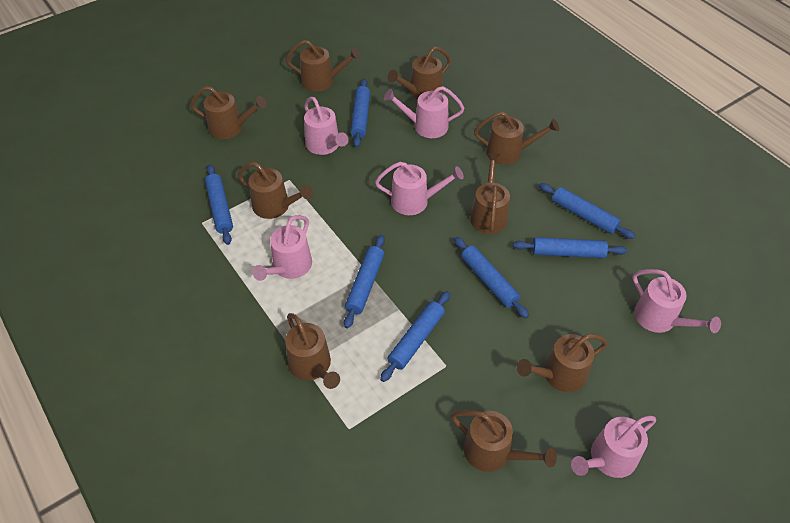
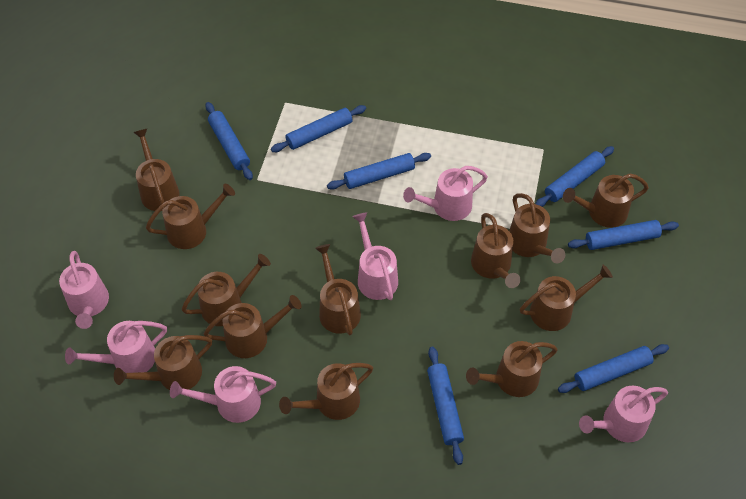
brown watering can: 9 -> 12

